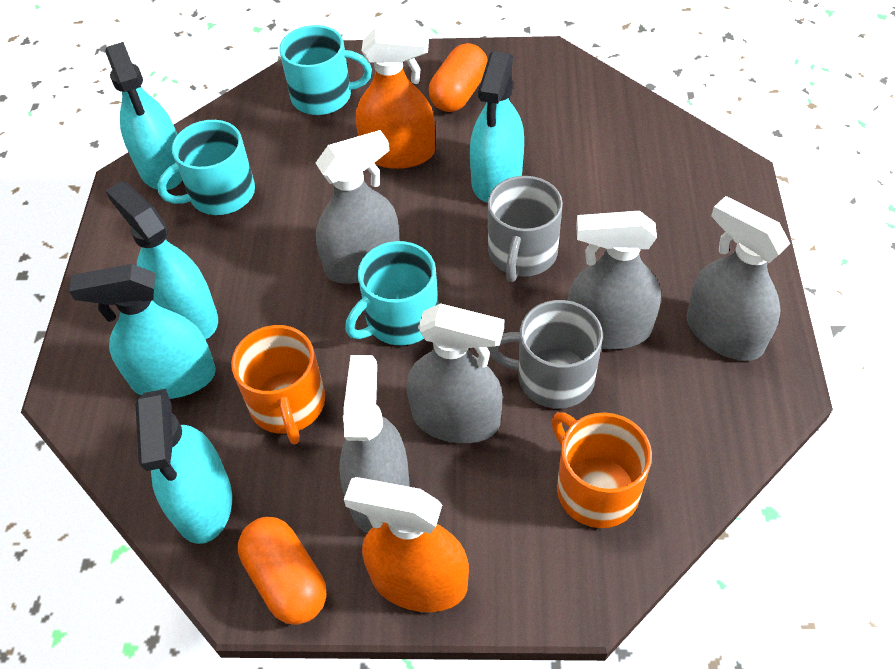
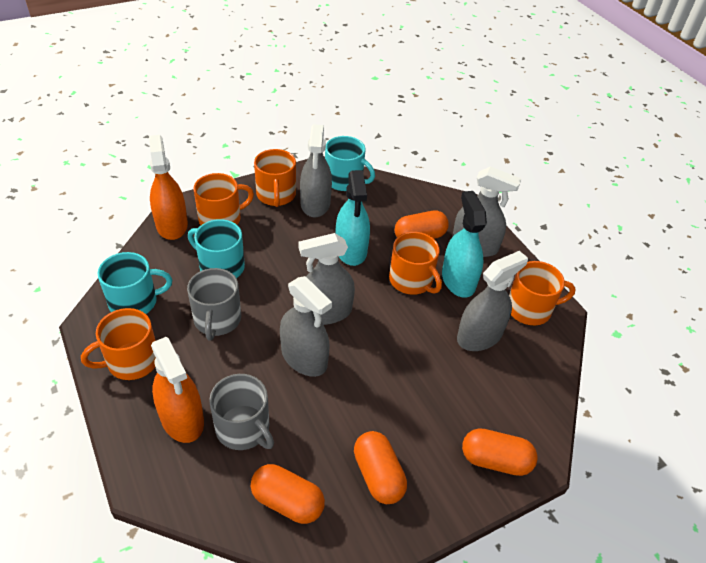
orange capsule: 2 -> 4
orange mug: 2 -> 5
turquoise spray bottle: 5 -> 2

